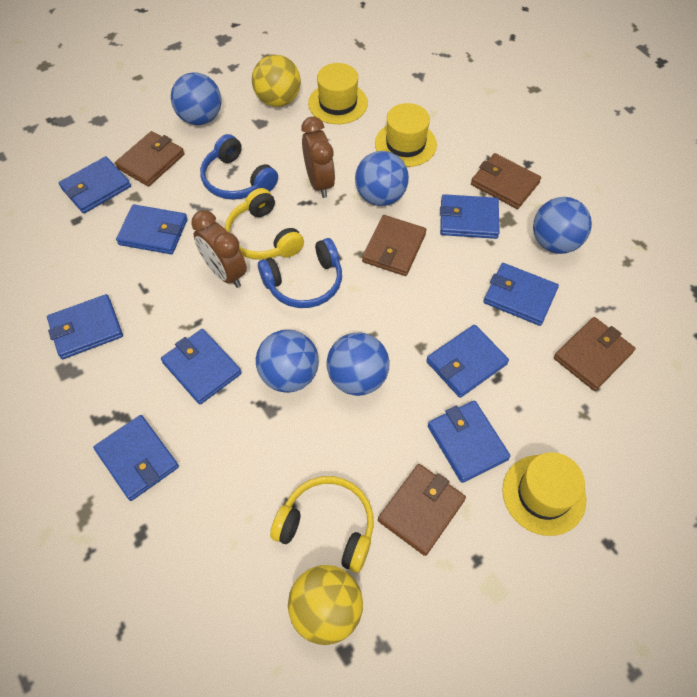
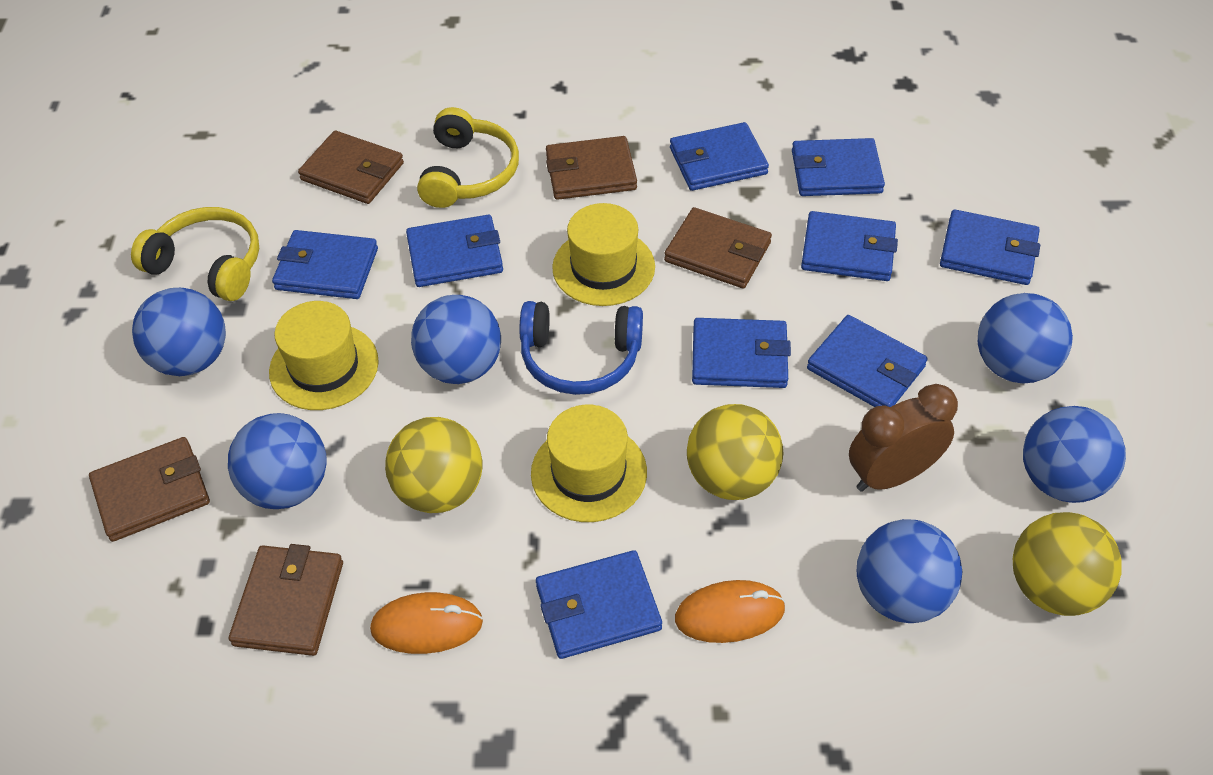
blue ball: 5 -> 6
blue headphones: 2 -> 1
brown clock: 2 -> 1
orange mouse: 0 -> 2
yellow ball: 2 -> 3

